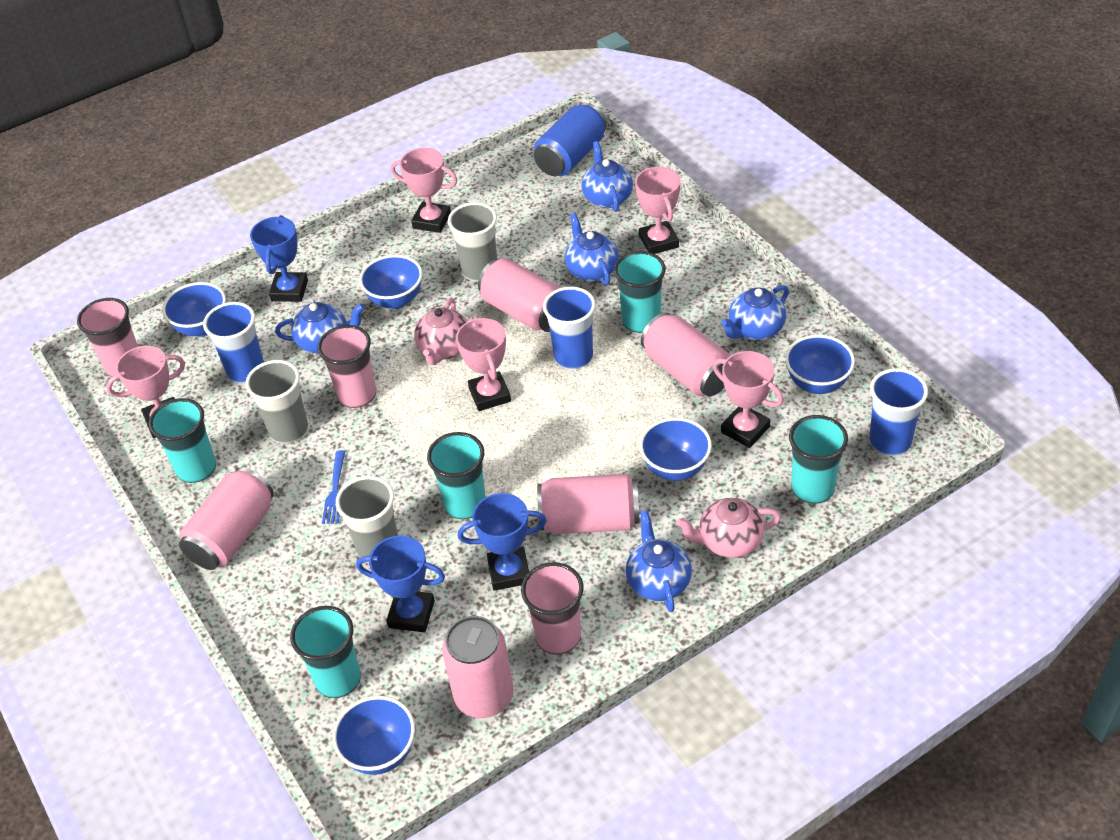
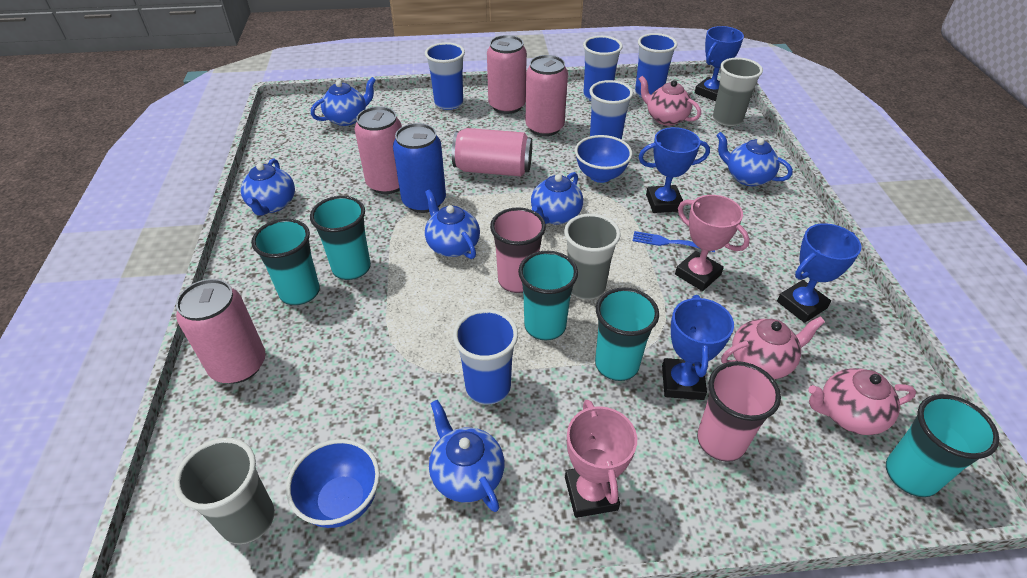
blue bowl: 5 -> 2
blue cup: 3 -> 5
blue teapot: 5 -> 6
blue trophy: 3 -> 4
pink cup: 3 -> 2
pink teapot: 2 -> 3
pink trophy: 5 -> 2

